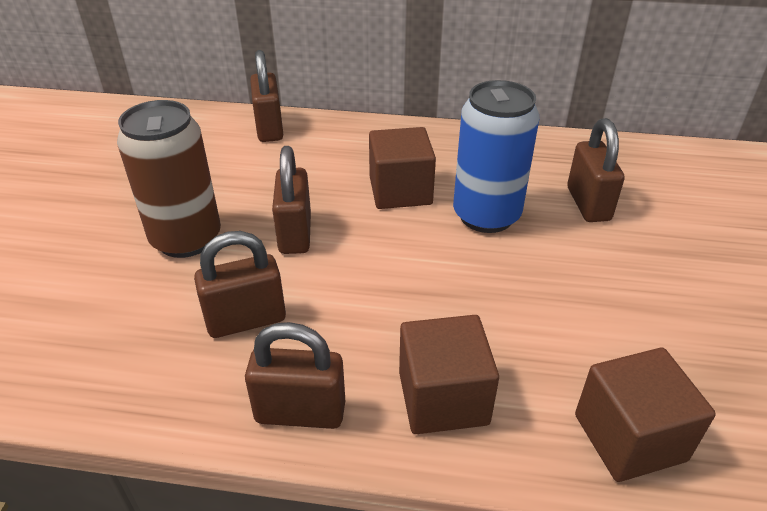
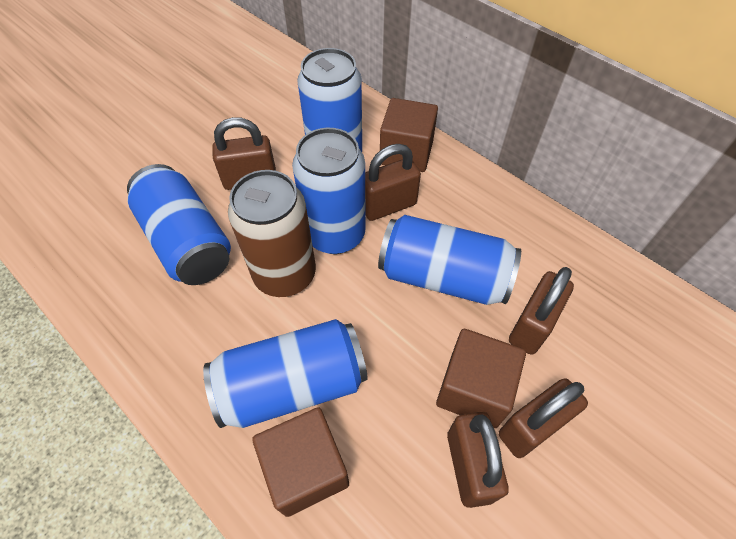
blue can: 1 -> 5

